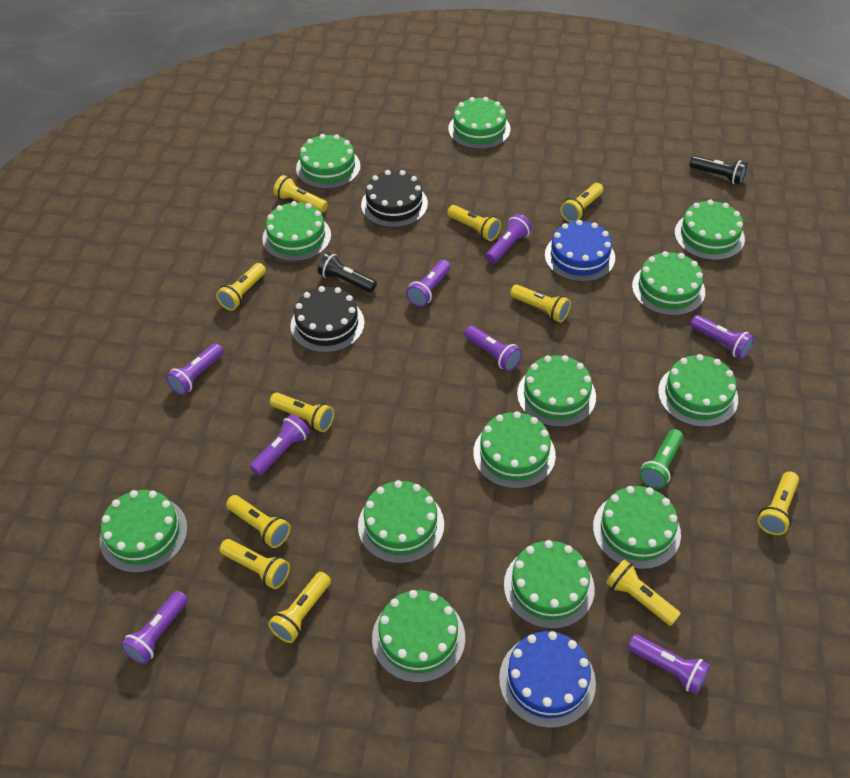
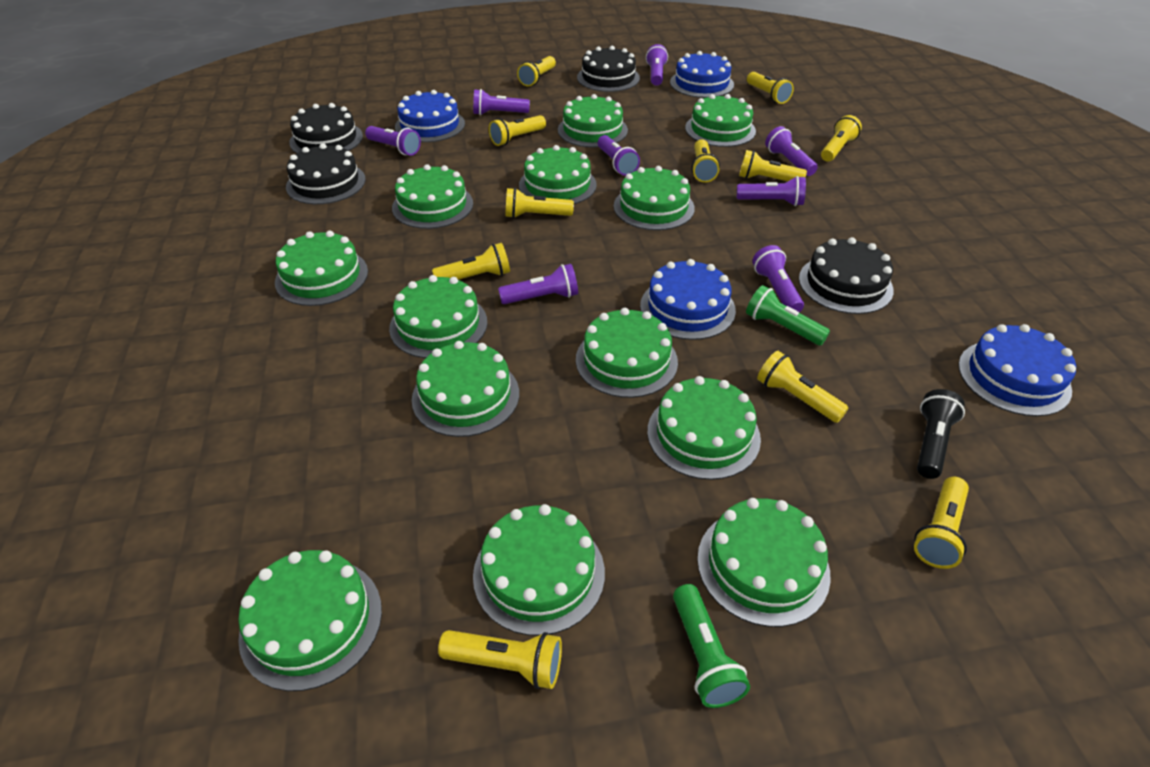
black cake: 2 -> 4
black flashlight: 2 -> 1
blue cake: 2 -> 4
green flashlight: 1 -> 2

